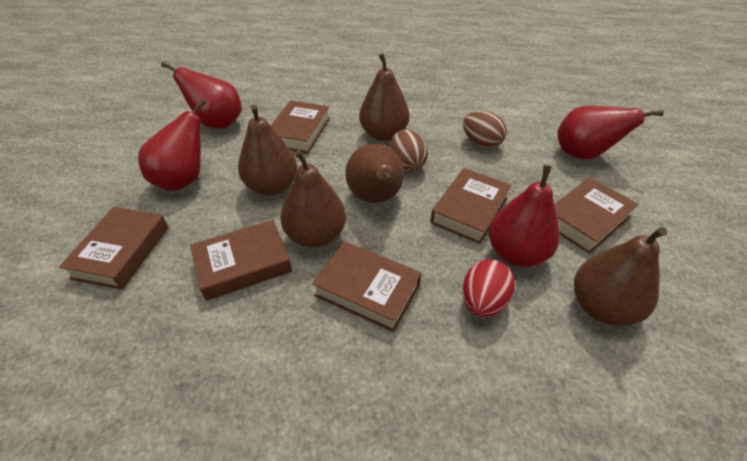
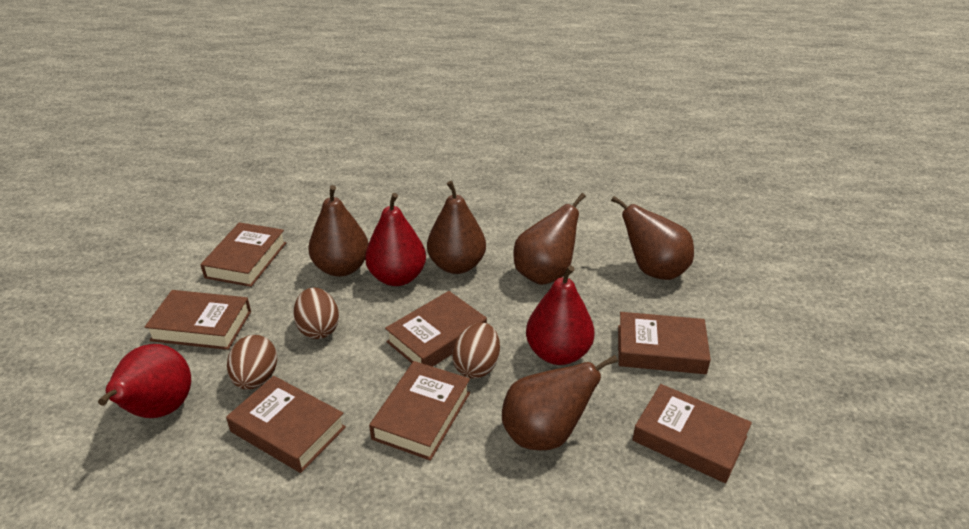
brown book: 6 -> 7
brown egg: 2 -> 3
red egg: 1 -> 0
red pear: 4 -> 3

